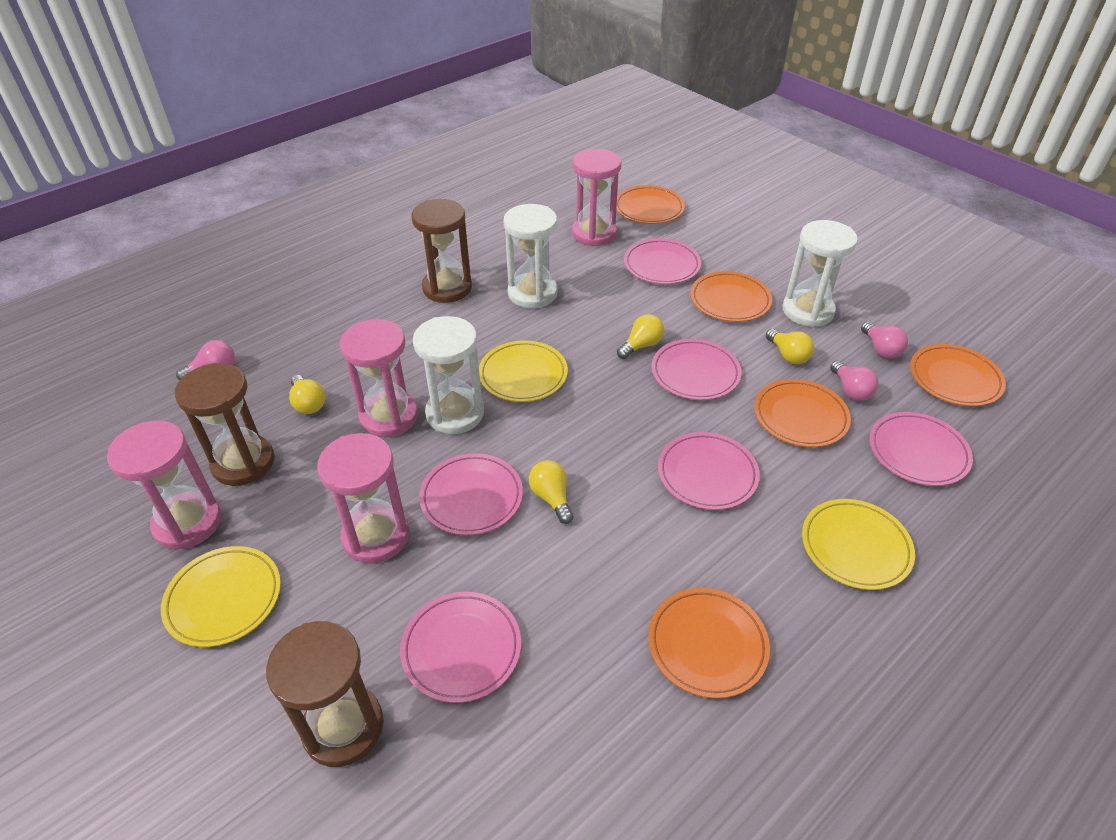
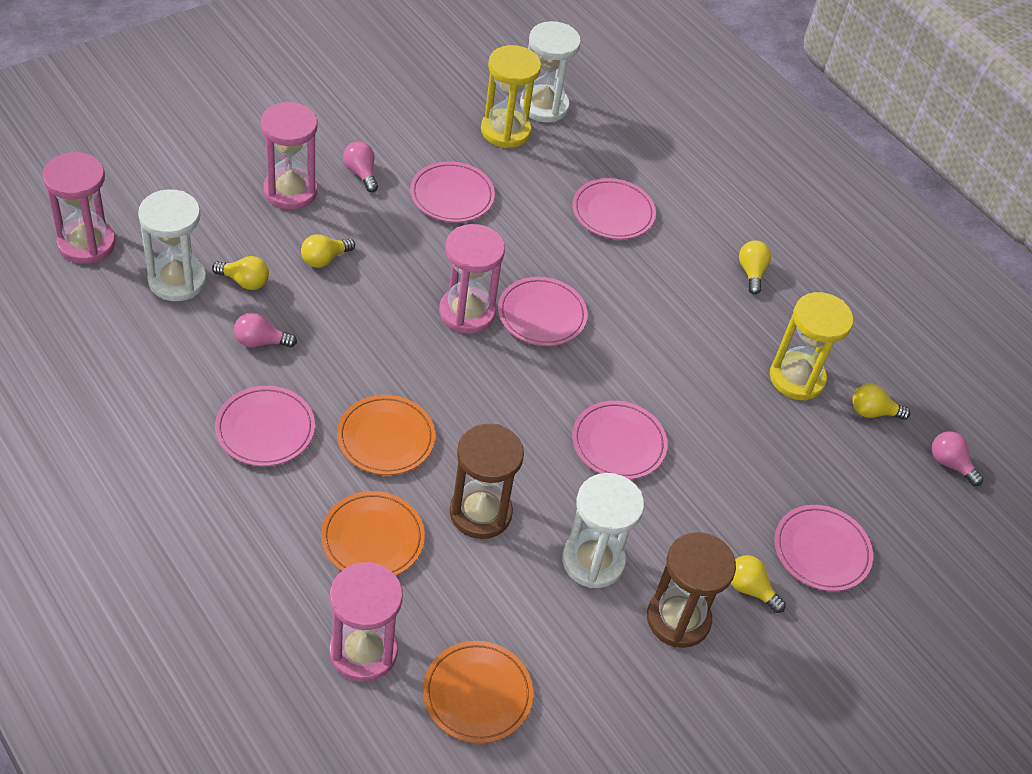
brown hourglass: 3 -> 2
orange plate: 5 -> 3
yellow hourglass: 0 -> 2
yellow light bulb: 4 -> 5
yellow plate: 3 -> 0

